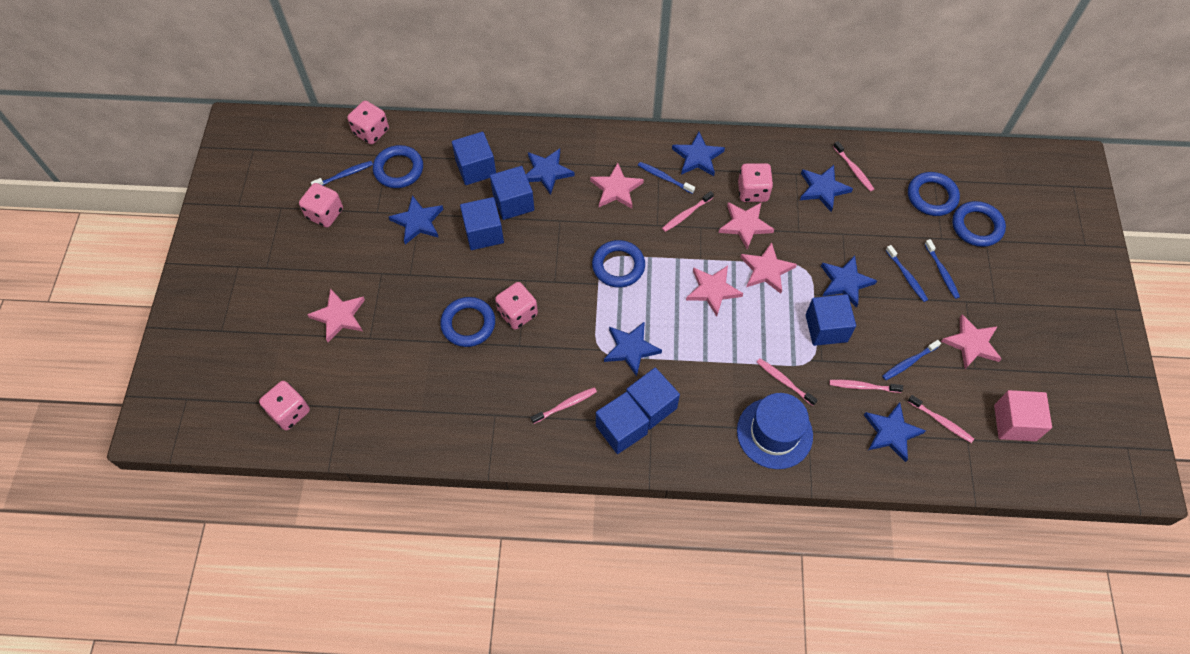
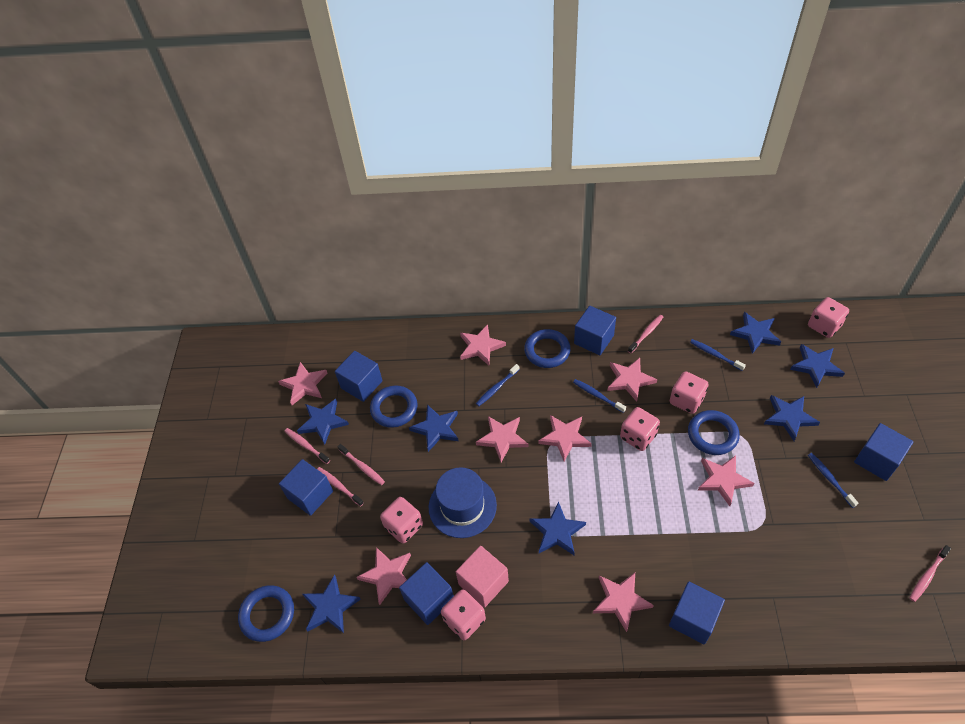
blue ring: 5 -> 4
blue toothbrush: 5 -> 4
pink star: 6 -> 8
pink toothbrush: 6 -> 5

